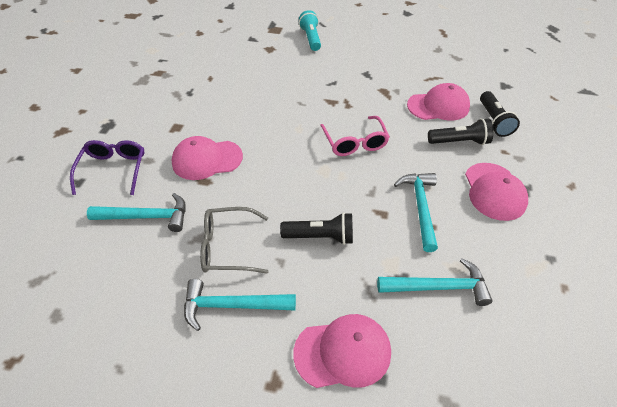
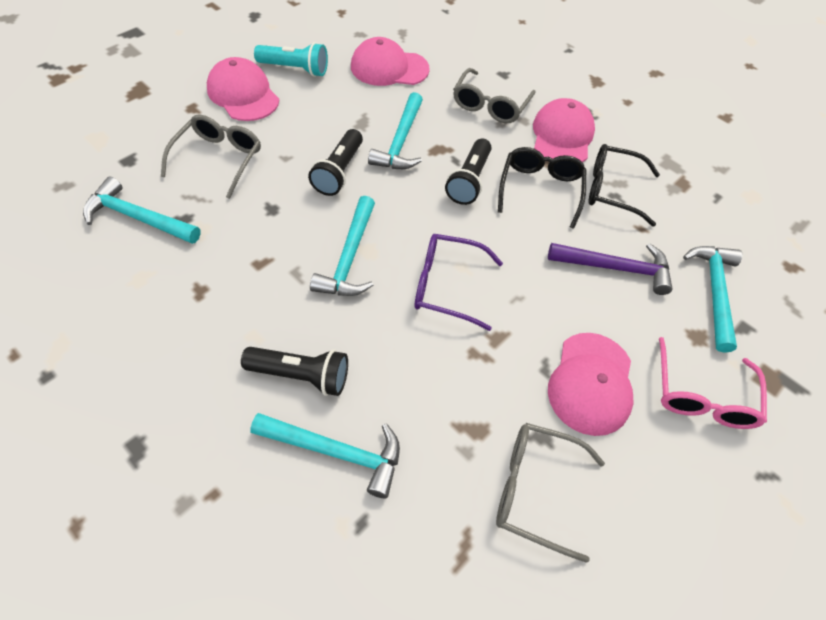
black glasses: 0 -> 2
grey glasses: 1 -> 3
purple hammer: 0 -> 1
turquoise hammer: 4 -> 5

